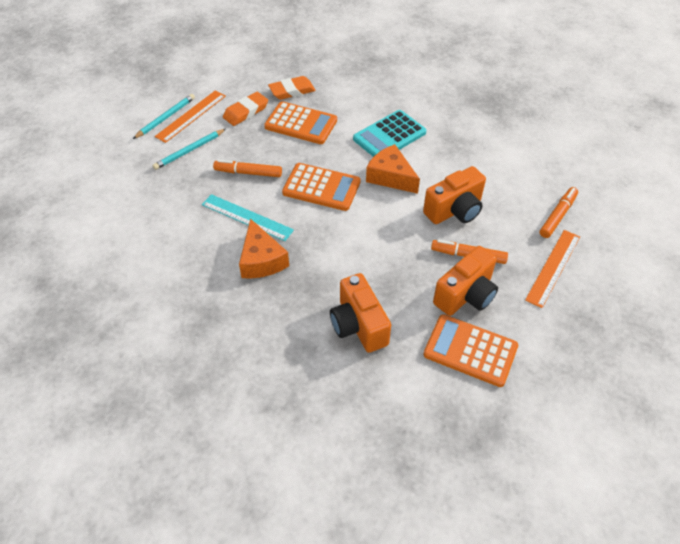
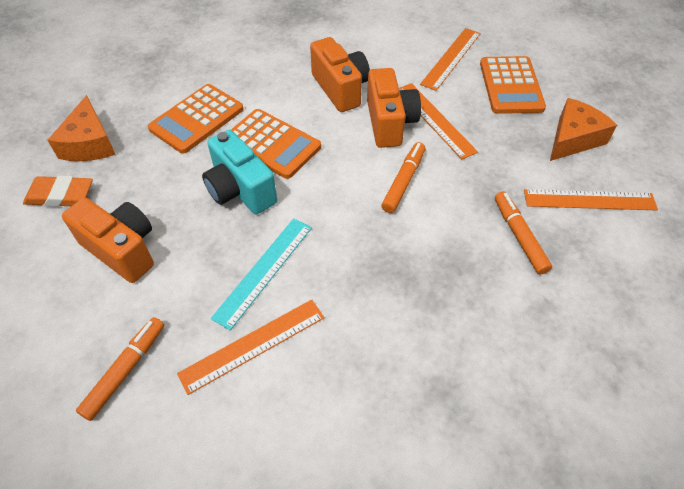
orange eraser: 2 -> 1
orange ruler: 2 -> 4
turquoise calculator: 1 -> 0
turquoise camera: 0 -> 1
turquoise pencil: 2 -> 0

